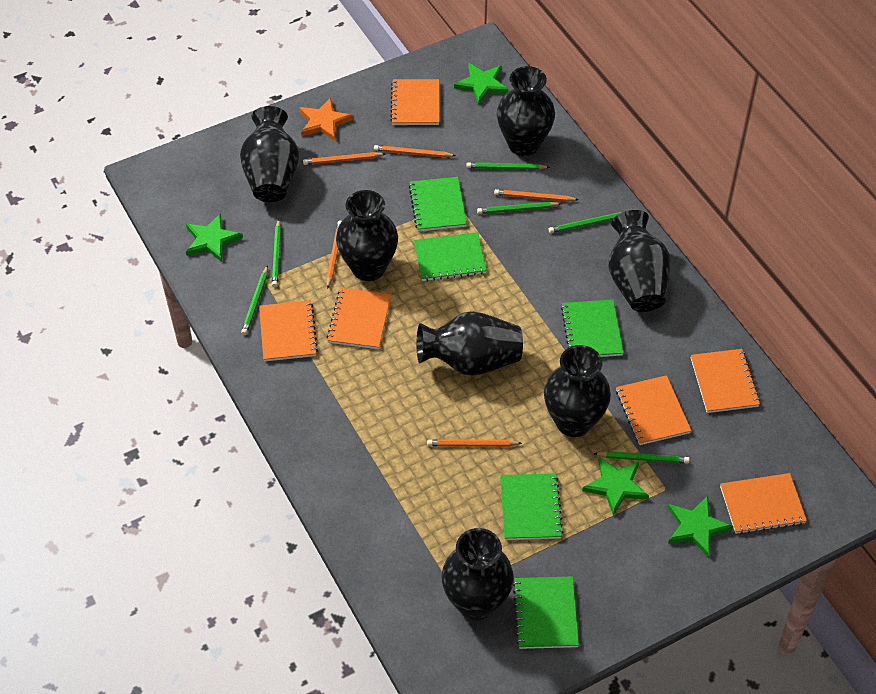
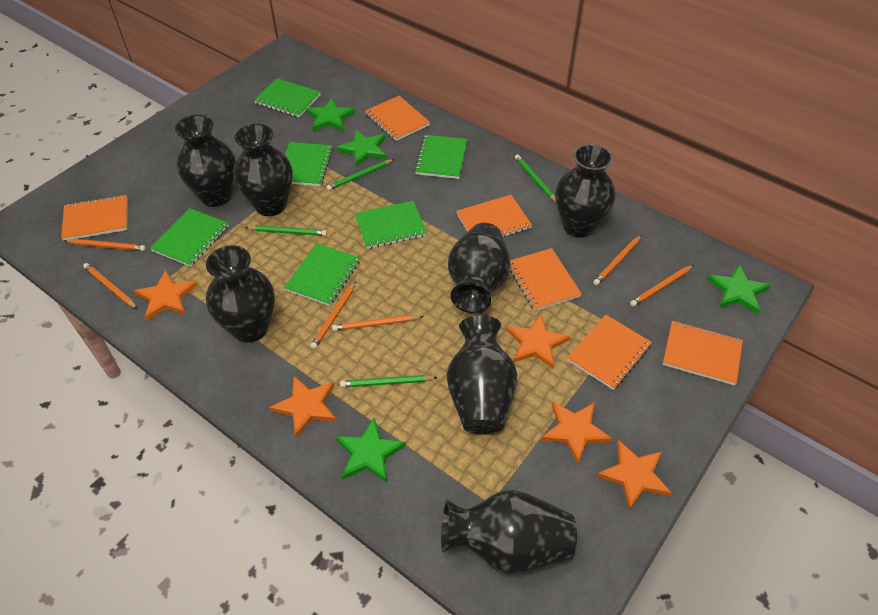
green notebook: 5 -> 6
green pencil: 6 -> 4
orange pencil: 5 -> 6
orange star: 1 -> 5

